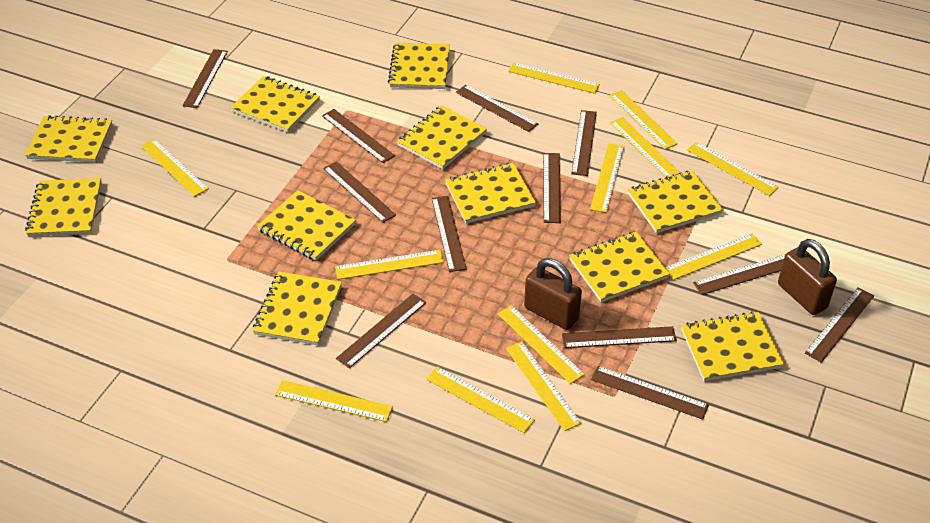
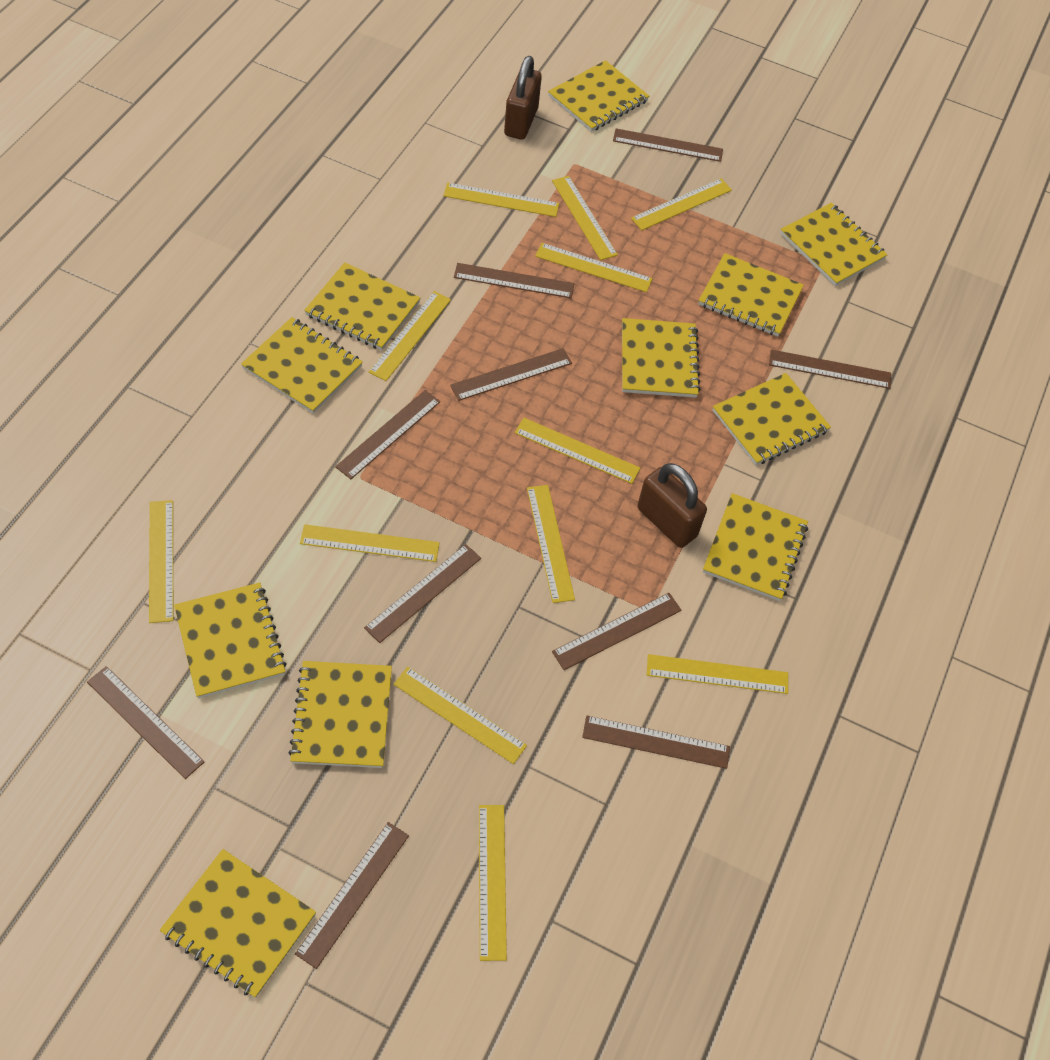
brown ruler: 12 -> 10

